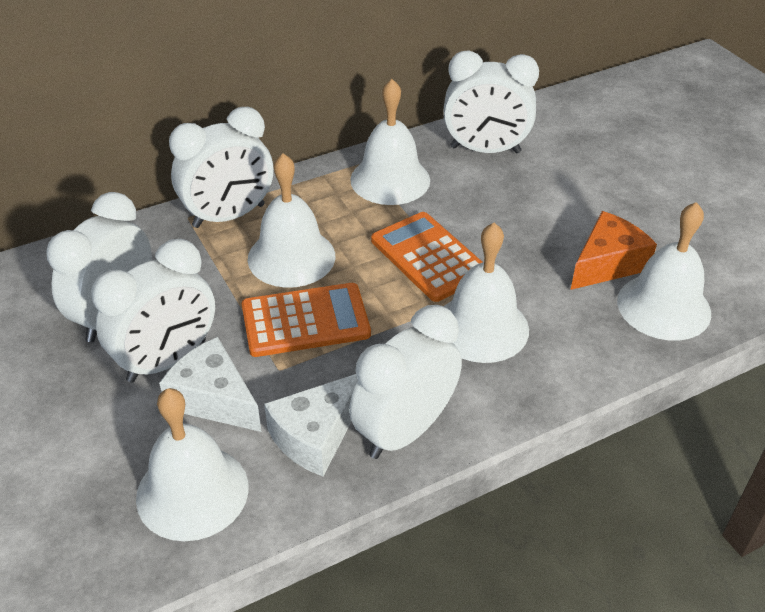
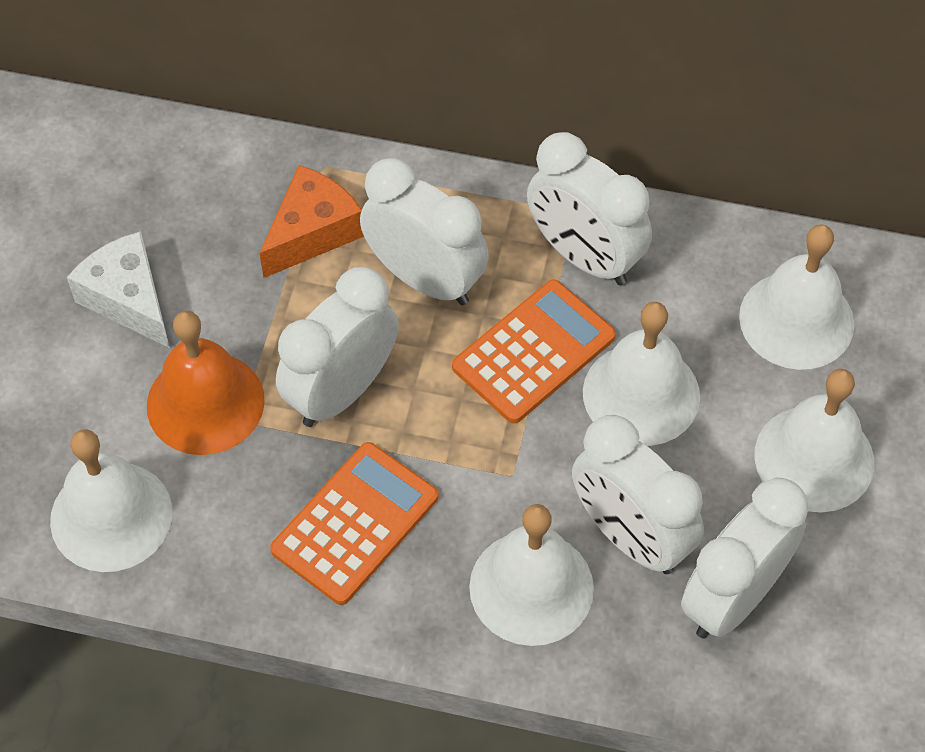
orange bell: 0 -> 1
white cheese: 2 -> 1

